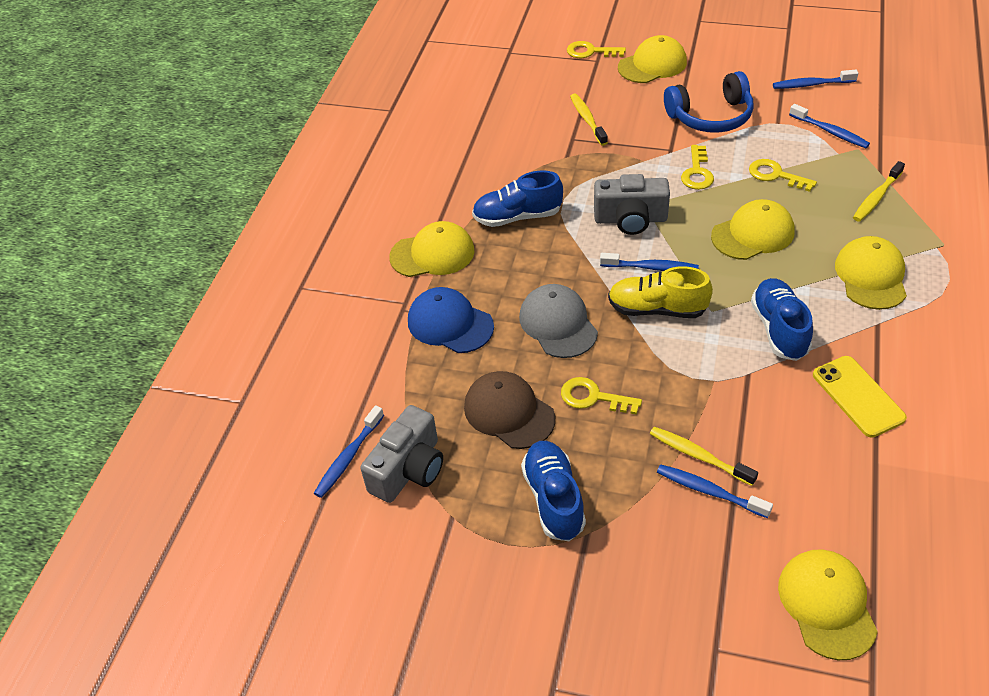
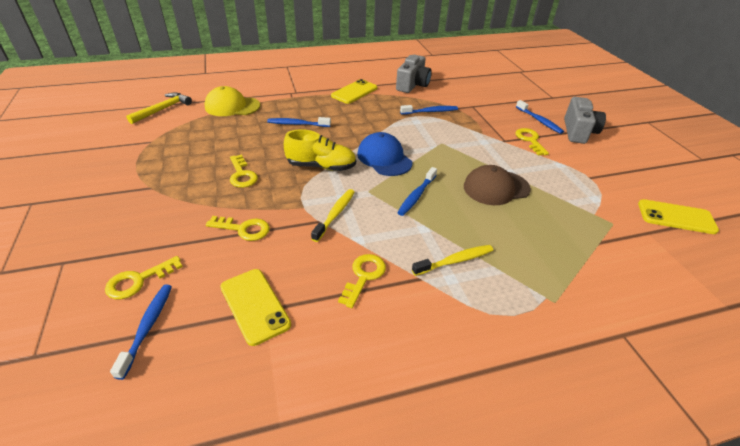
blue headphones: 1 -> 0
blue shoe: 3 -> 0
grey cap: 1 -> 0
yellow cap: 5 -> 1
yellow hammer: 0 -> 1
yellow key: 4 -> 5
yellow phone: 1 -> 3
yellow toothbrush: 3 -> 2

